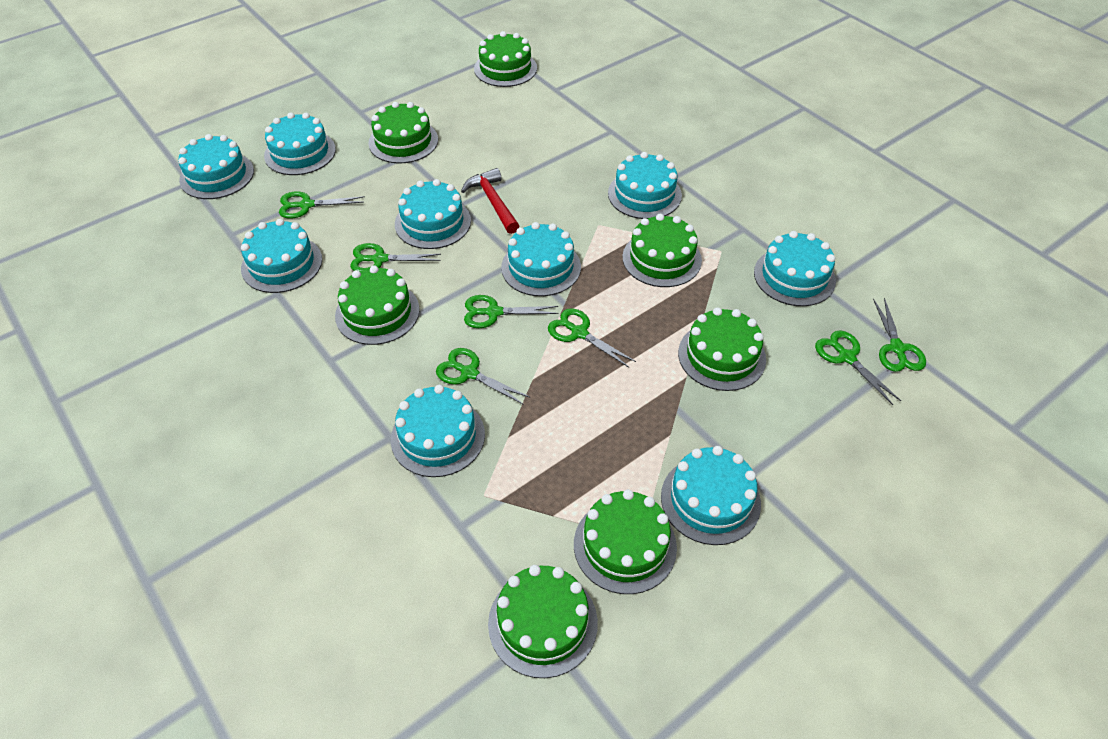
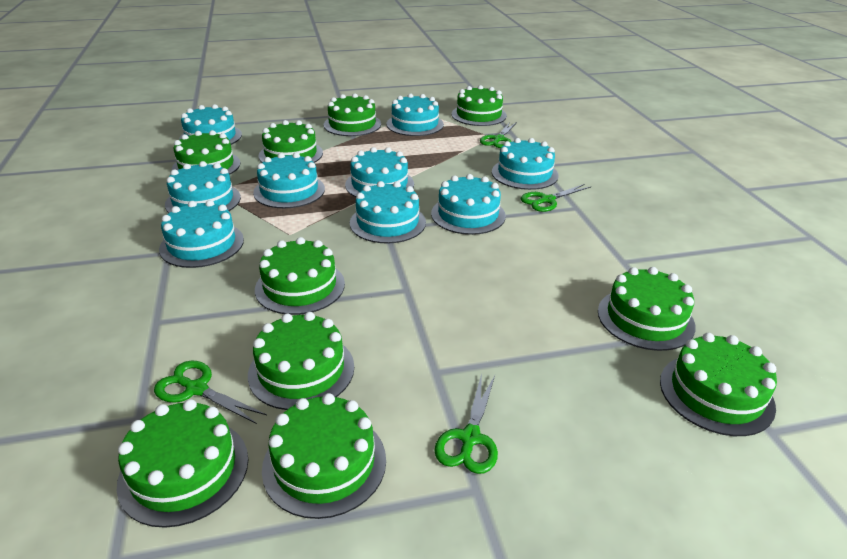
green cake: 7 -> 10
green scissors: 7 -> 4
red hammer: 1 -> 0

